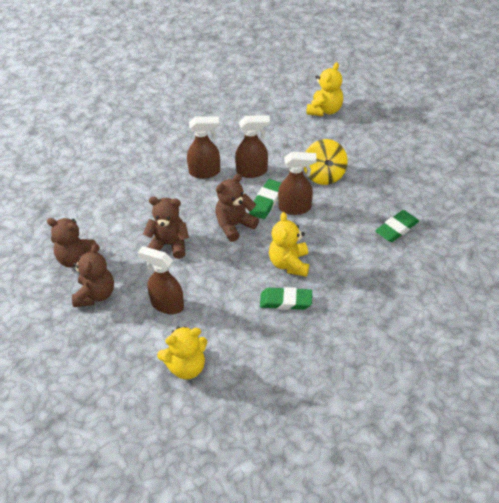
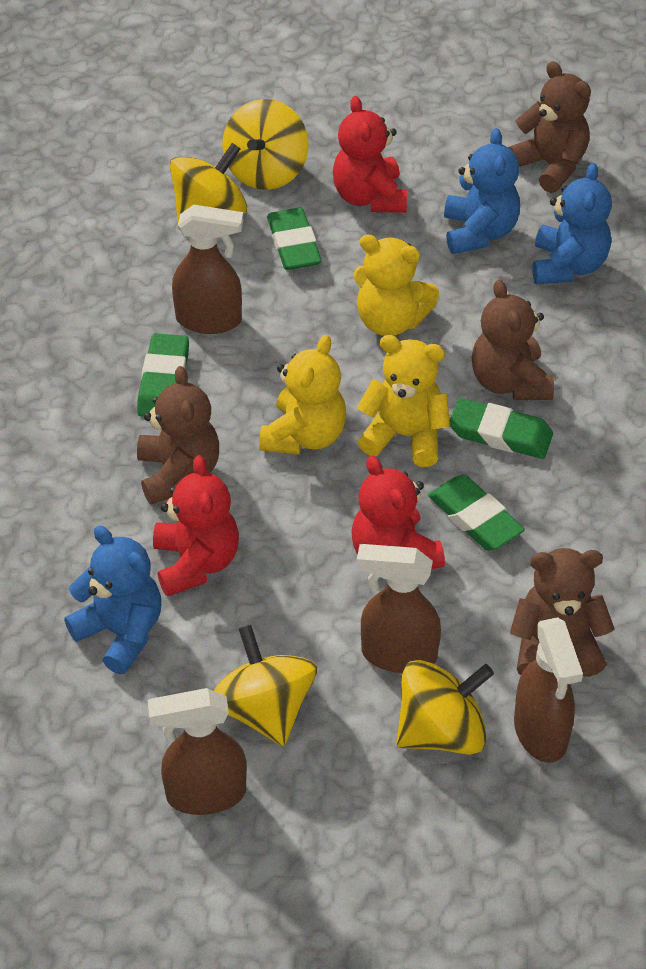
blue teddy bear: 0 -> 3
green eraser: 3 -> 4
red teddy bear: 0 -> 3
yellow spinning top: 1 -> 4

